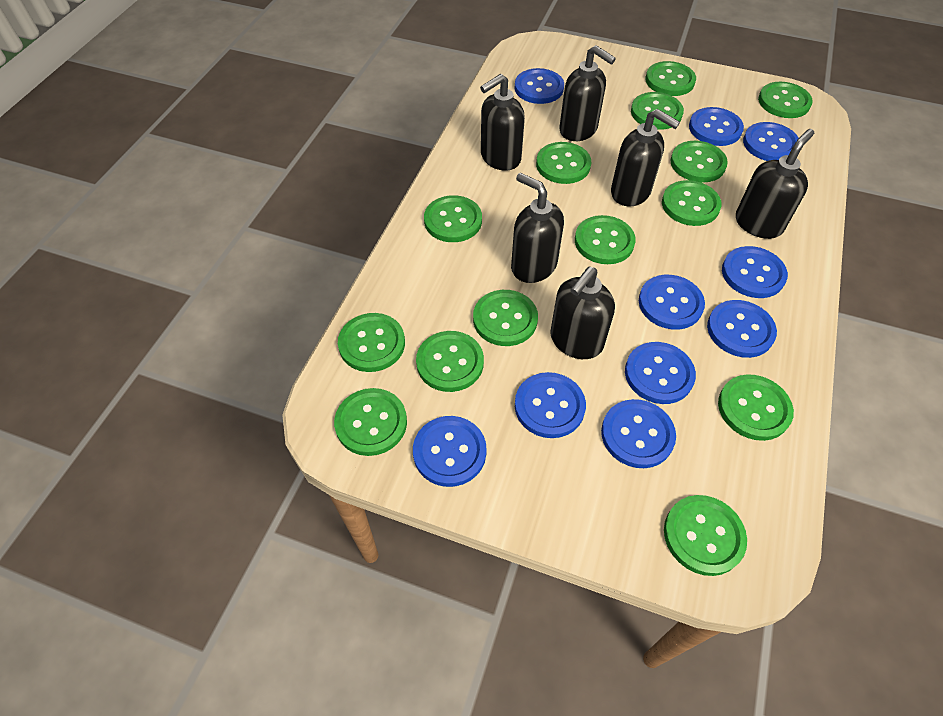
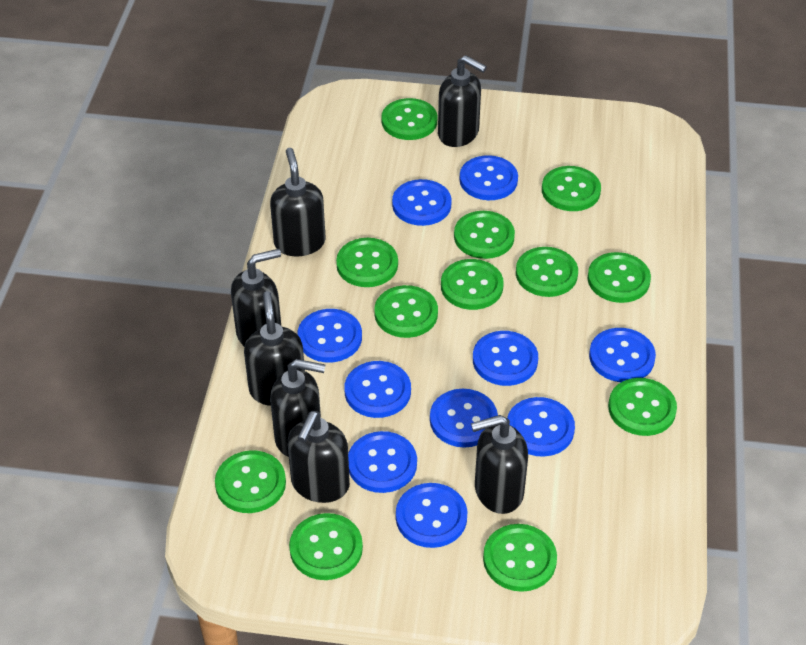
black soap dispenser: 6 -> 7
green button: 14 -> 12

